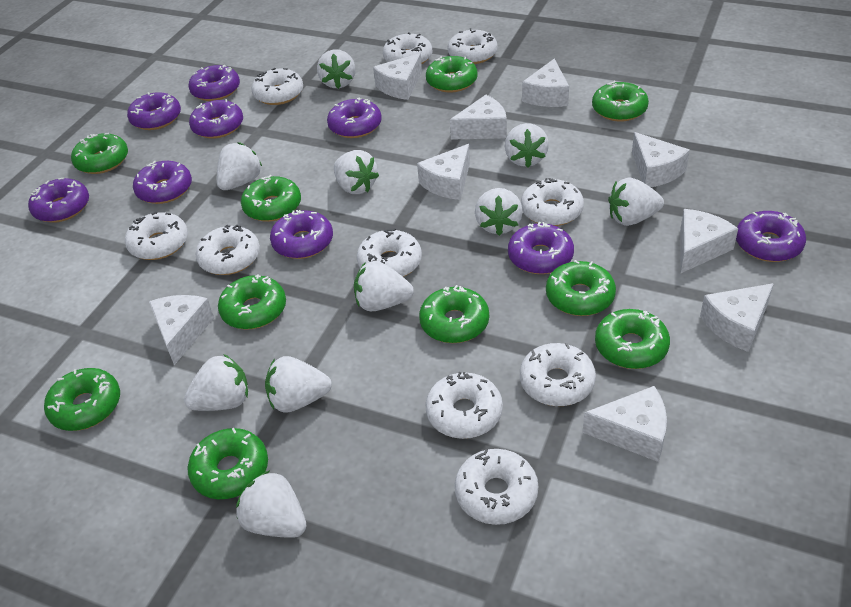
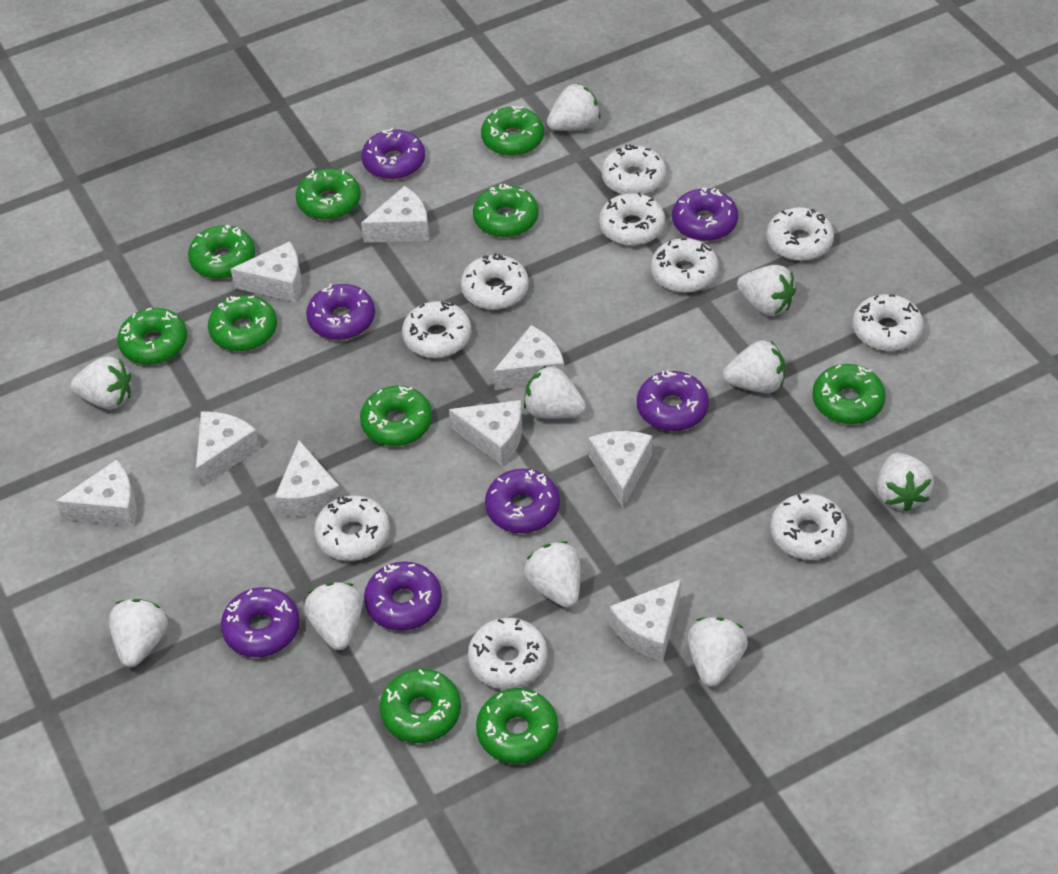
purple donut: 9 -> 7

